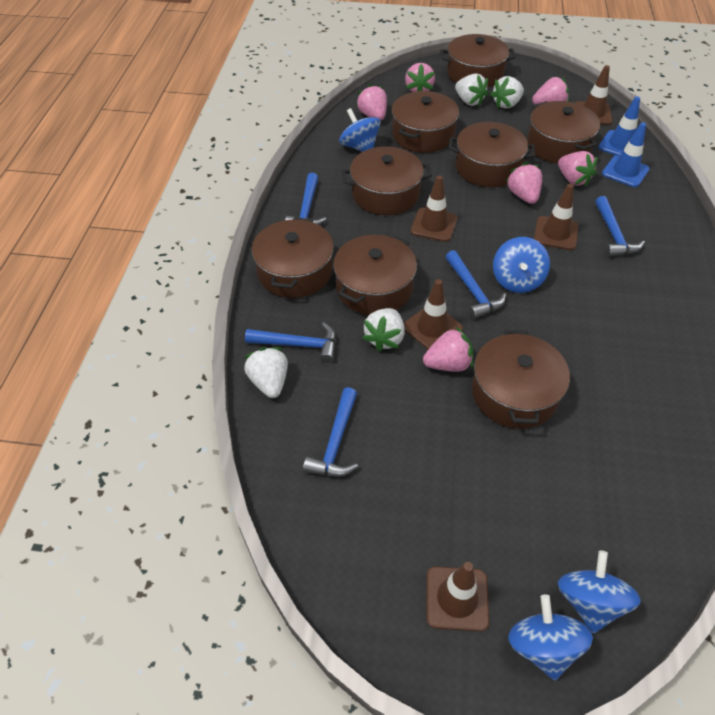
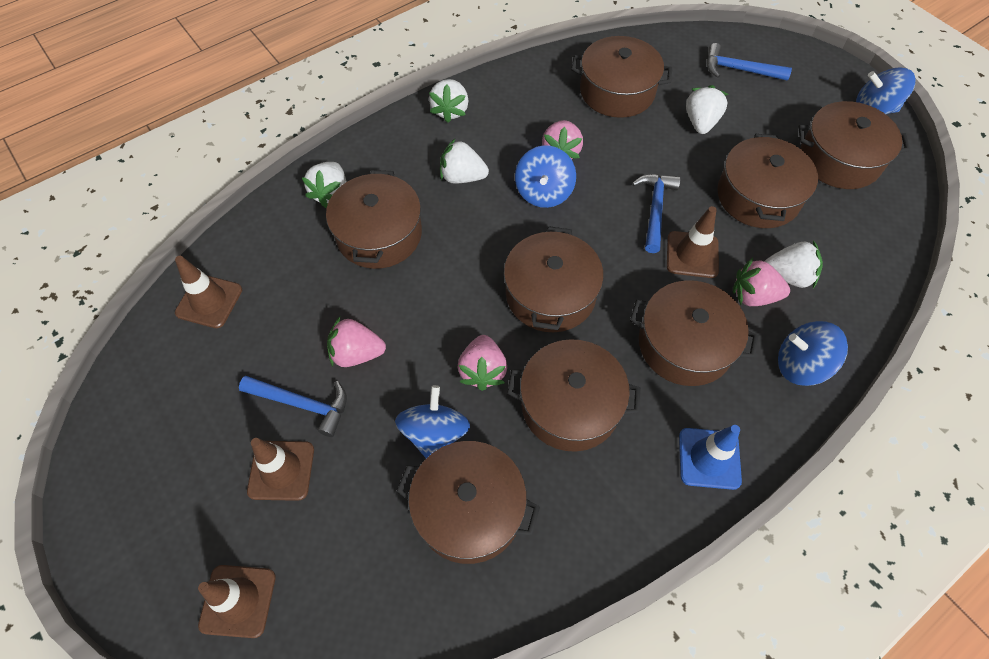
blue hammer: 5 -> 3
blue traffic cone: 2 -> 1
brown traffic cone: 5 -> 4
pink strawberry: 6 -> 4
white strawberry: 4 -> 5

